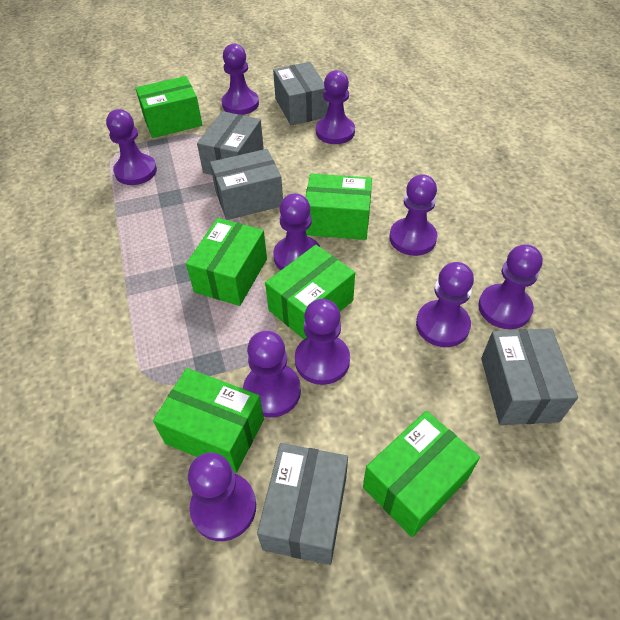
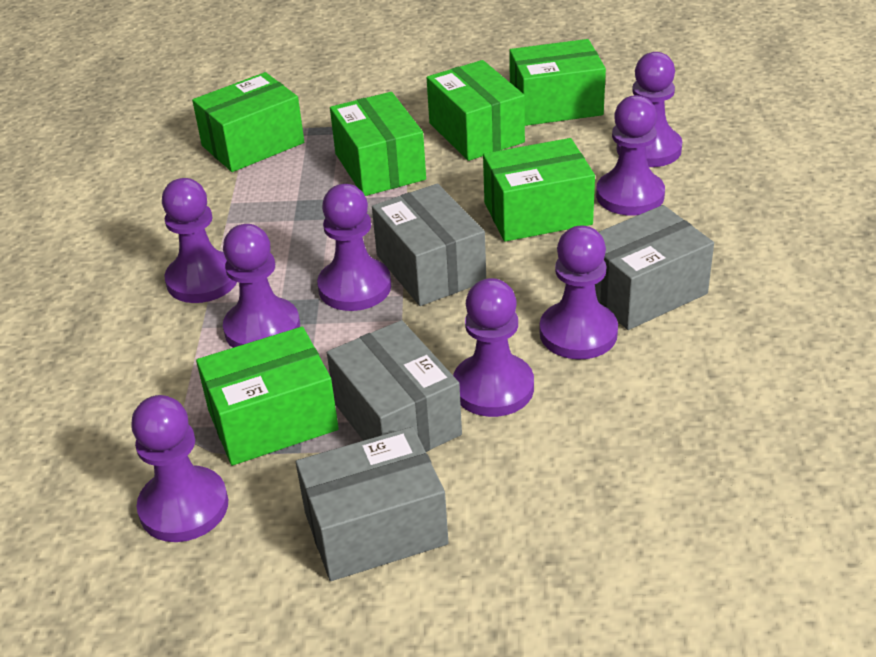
grey box: 5 -> 4
purple pawn: 10 -> 8

